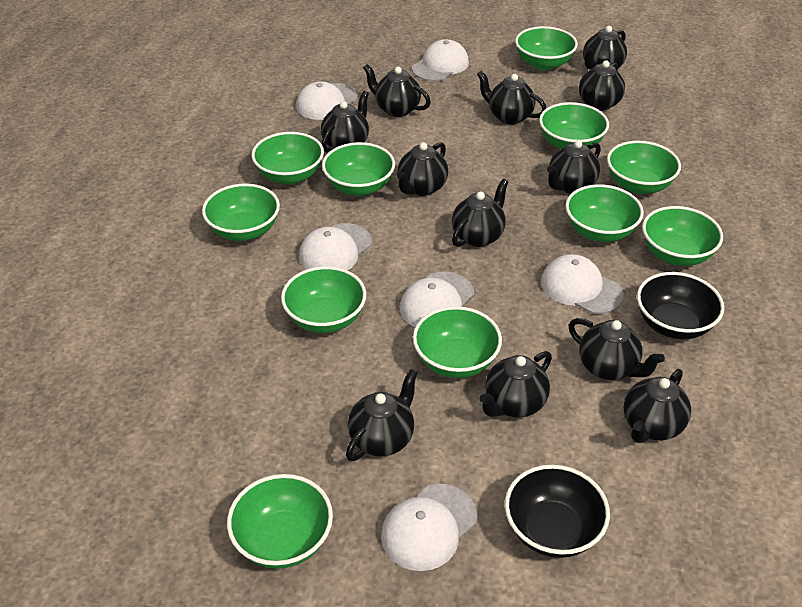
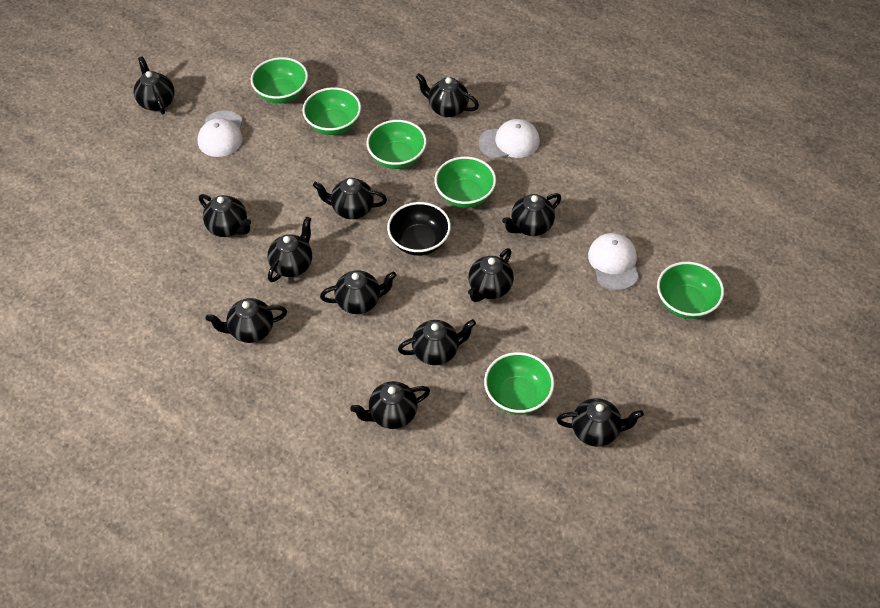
black bowl: 2 -> 1
green bowl: 11 -> 6
white cap: 6 -> 3

